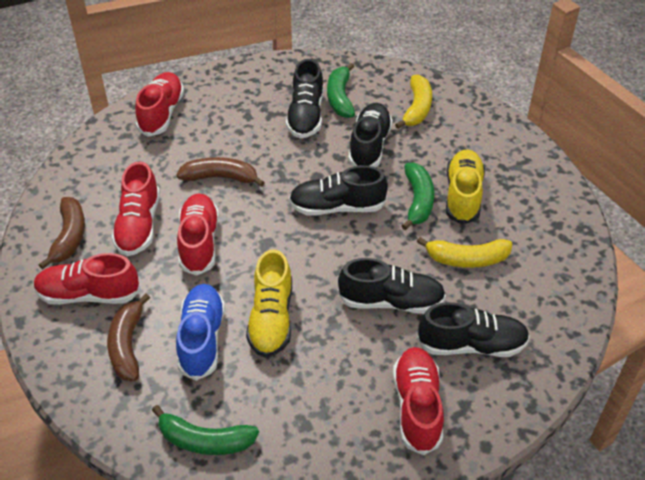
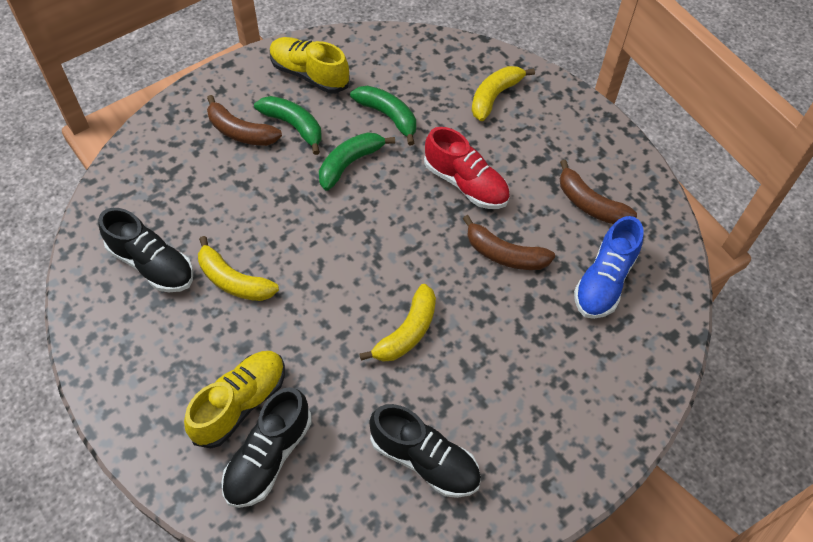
black shoe: 5 -> 3
red shoe: 5 -> 1
yellow banana: 2 -> 3

